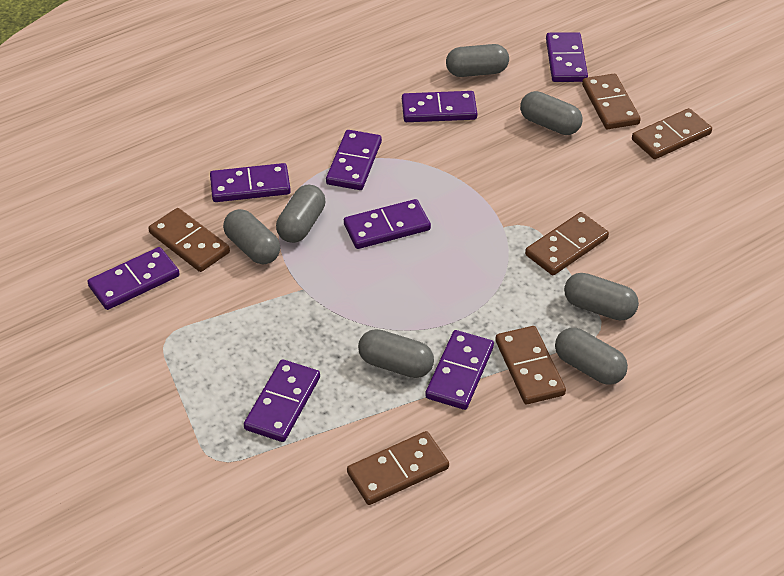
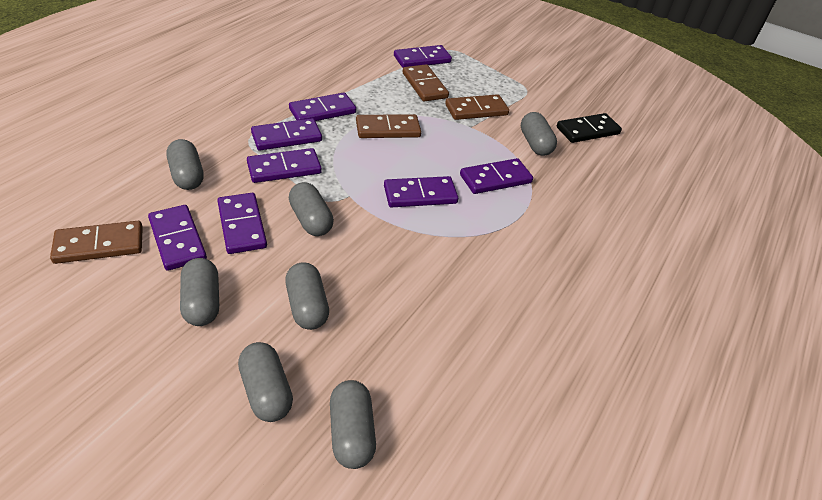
black domino: 0 -> 1
brown domino: 6 -> 4

